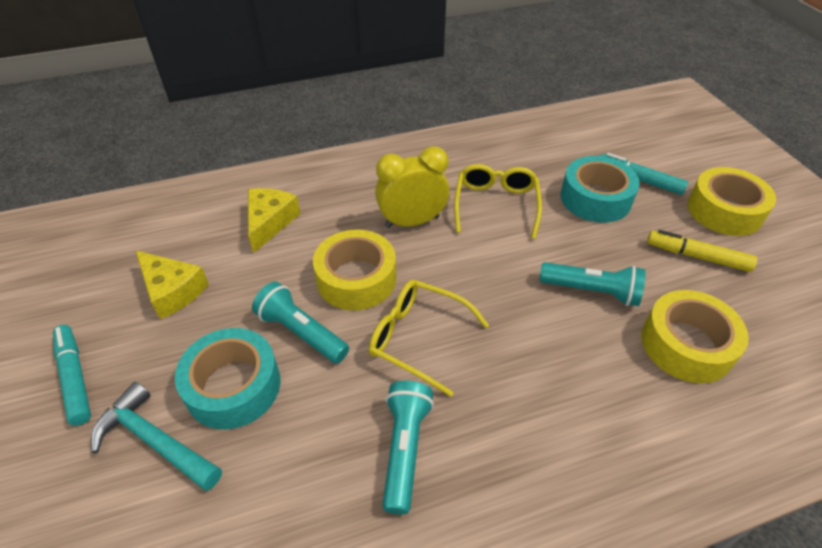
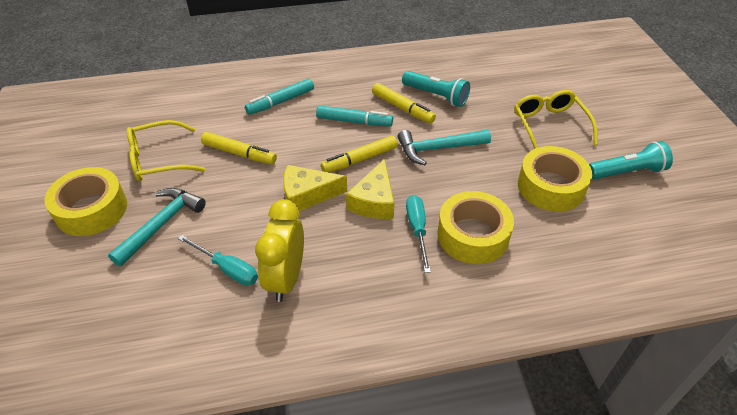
turquoise flashlight: 3 -> 2
turquoise hammer: 1 -> 2
turquoise screwdriver: 0 -> 2
turquoise tape: 2 -> 0
yellow marker: 1 -> 3

